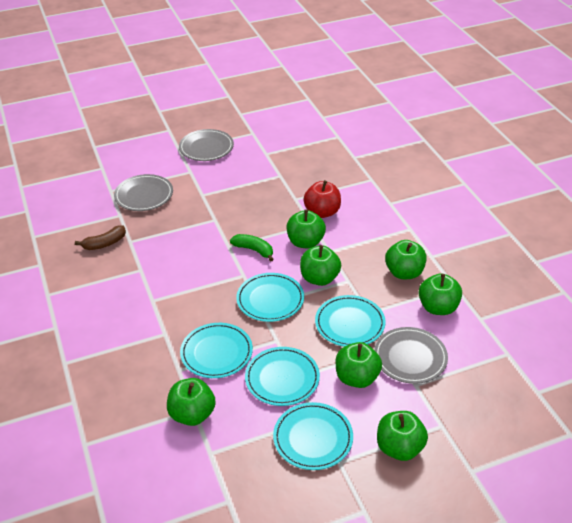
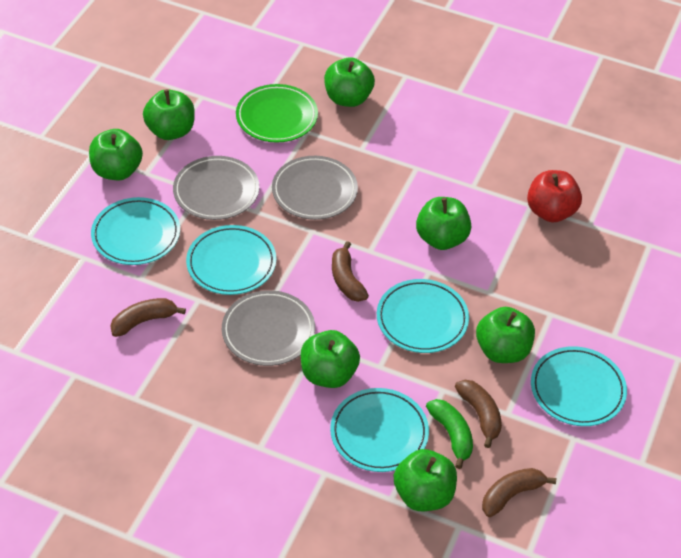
brown banana: 1 -> 4
green plate: 0 -> 1

